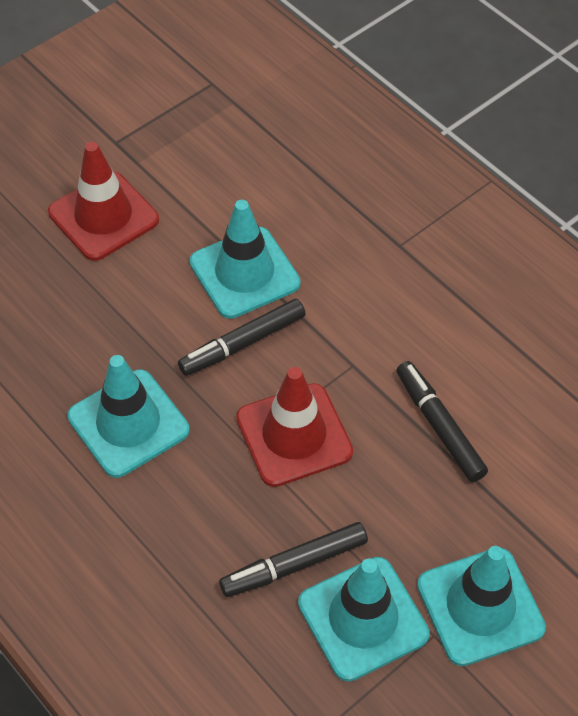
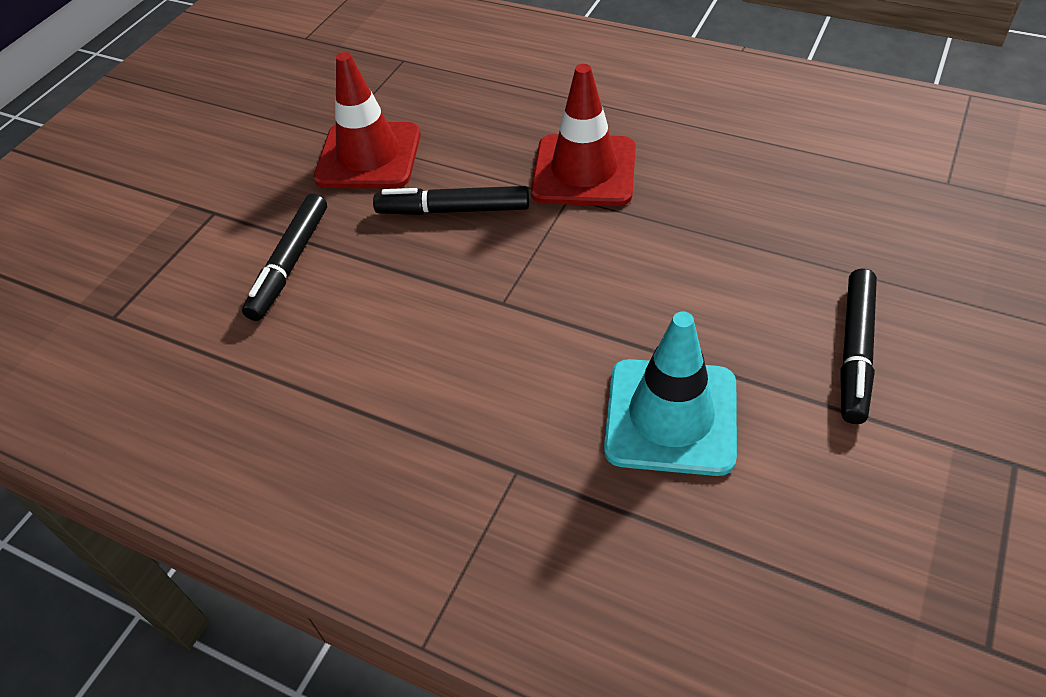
turquoise traffic cone: 4 -> 1

